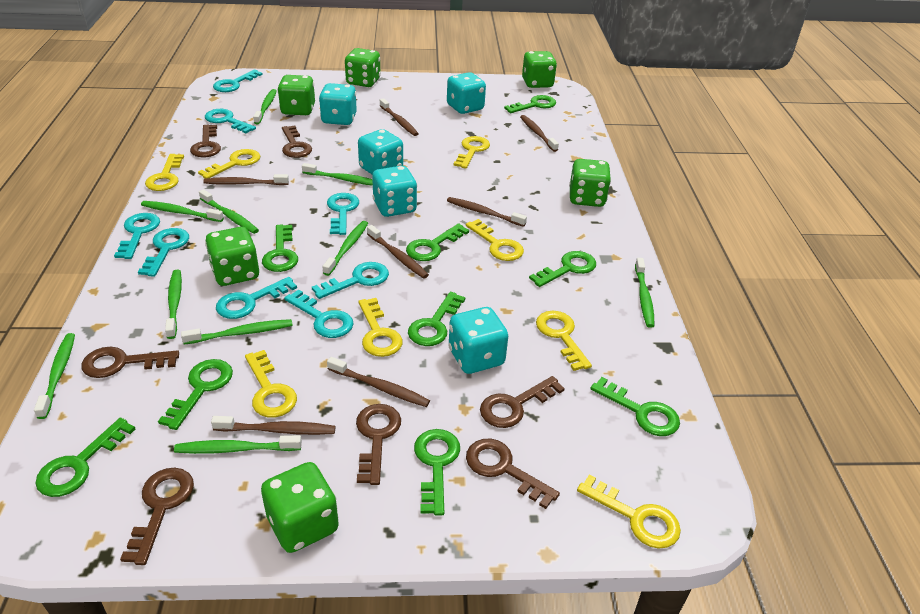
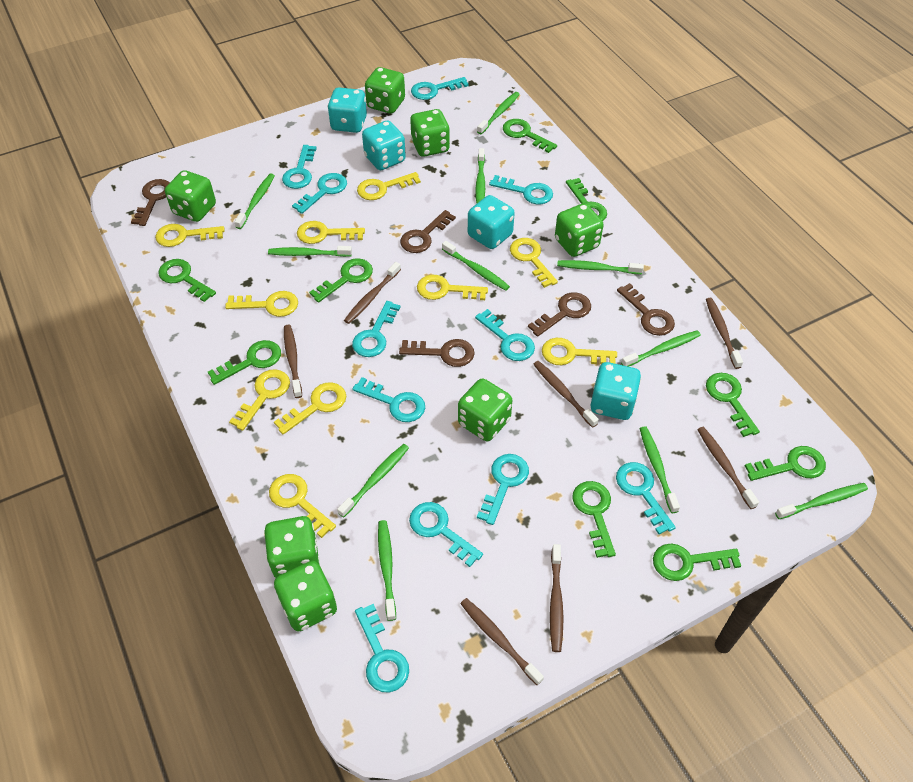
brown key: 7 -> 5
green dice: 6 -> 7
green toothbrush: 10 -> 11
turquoise dice: 5 -> 4
turquoise key: 8 -> 11
yellow key: 8 -> 10

